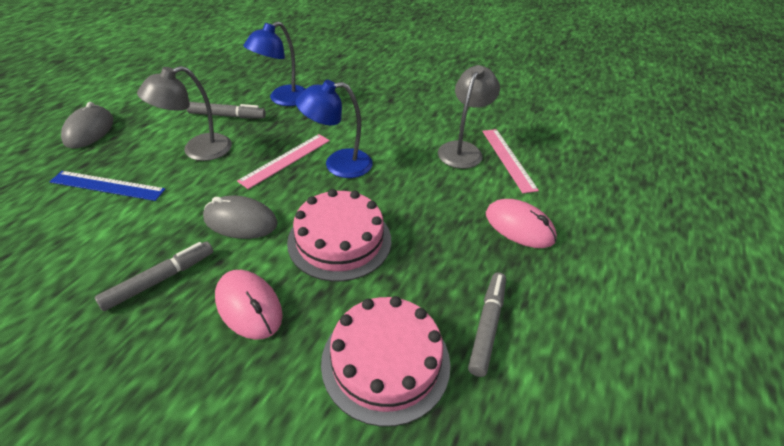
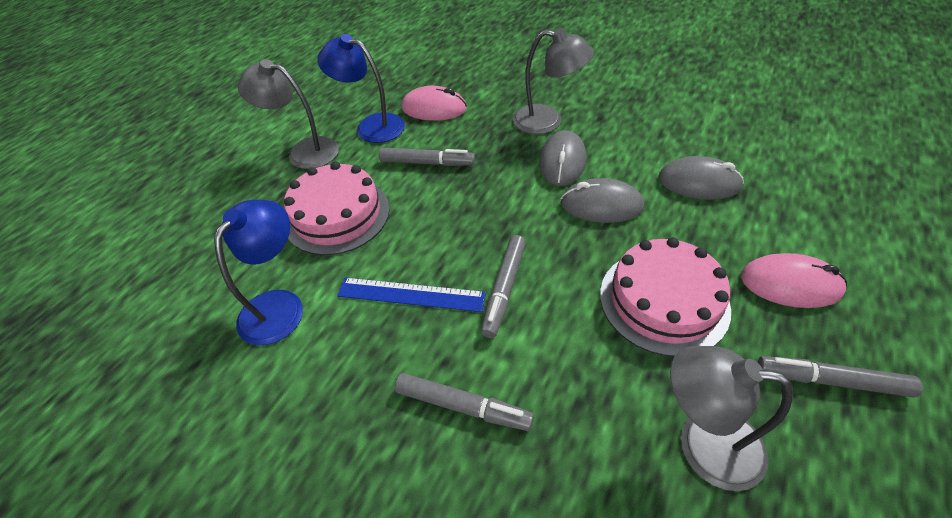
grey lamp: 2 -> 3
grey marker: 3 -> 4
grey mouse: 2 -> 3
pink ruler: 2 -> 0

